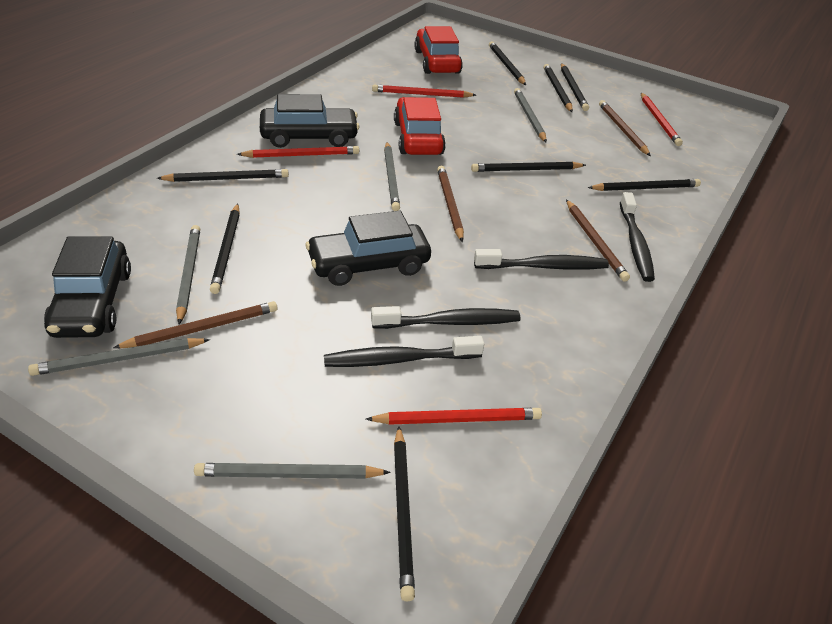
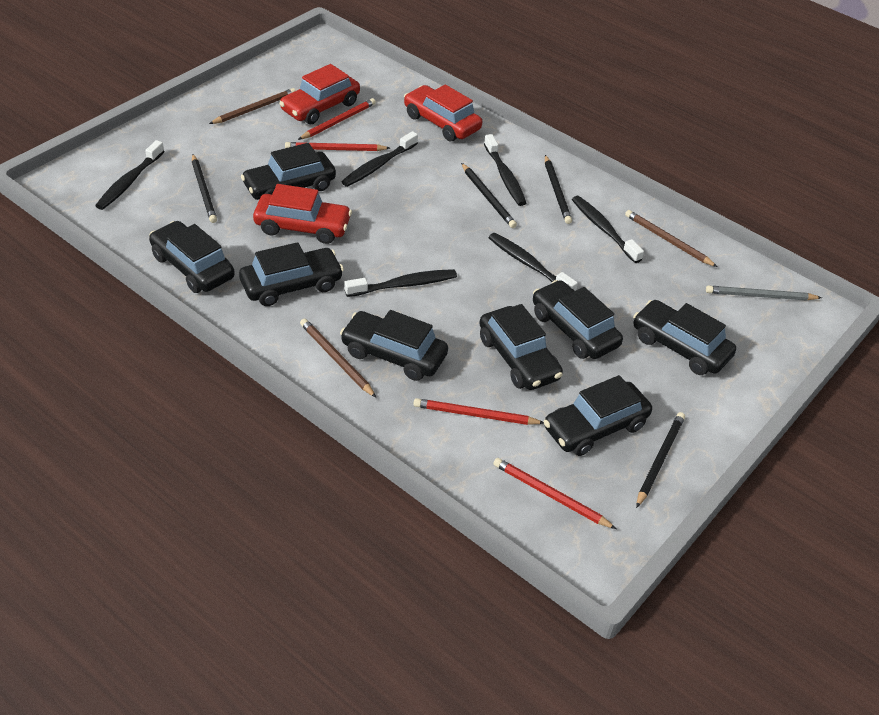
black car: 3 -> 8
black pencil: 8 -> 4
black toothbrush: 4 -> 6
brown pencil: 4 -> 3
grey pencil: 5 -> 1
red car: 2 -> 3

